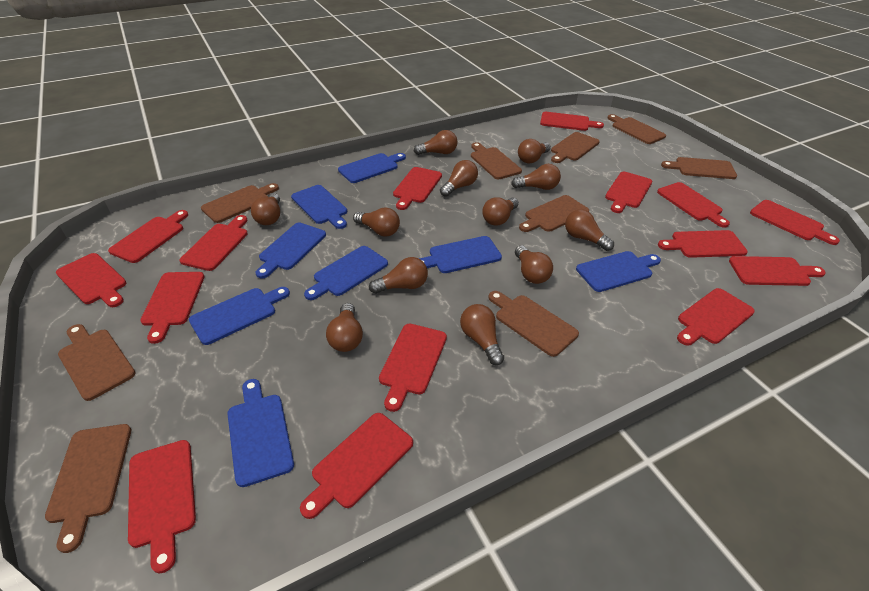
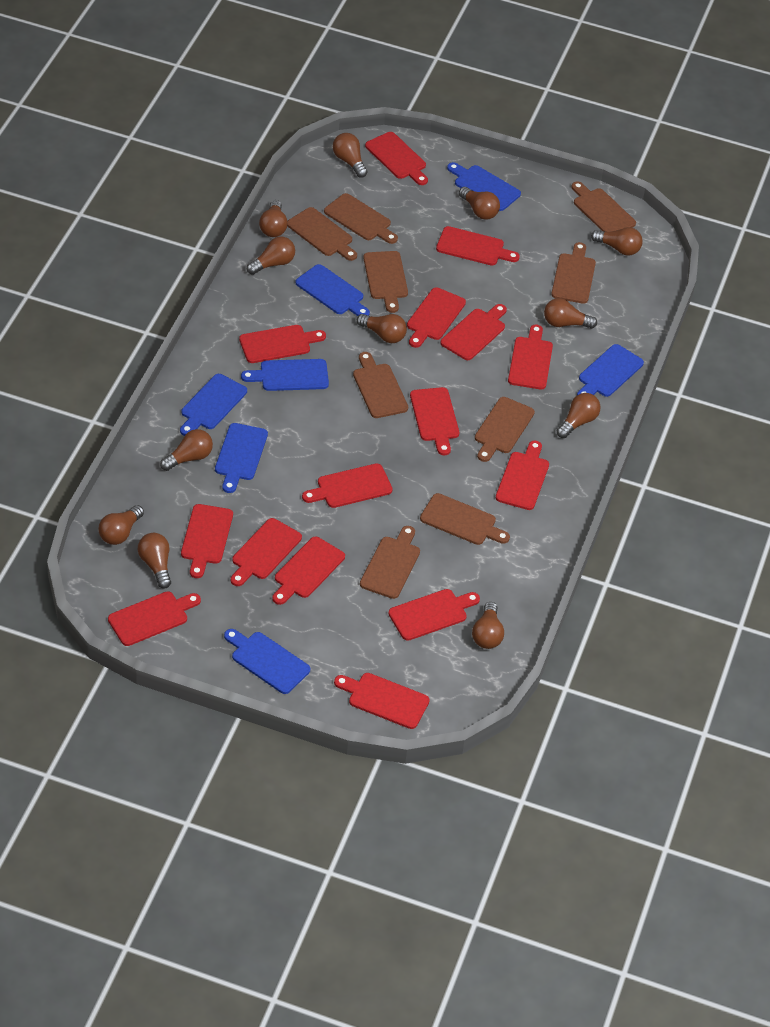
blue cutting board: 8 -> 7

